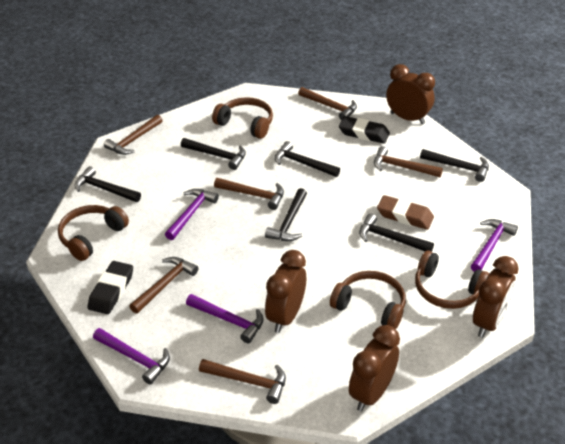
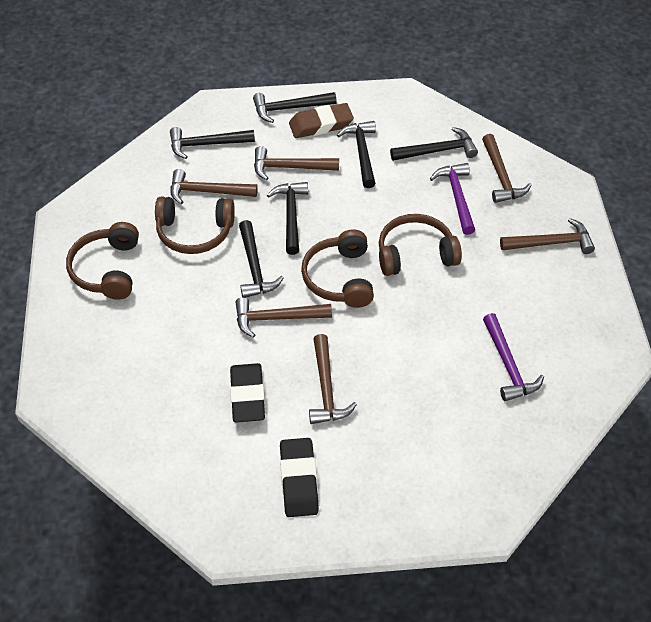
brown clock: 4 -> 0
purple hammer: 4 -> 2

